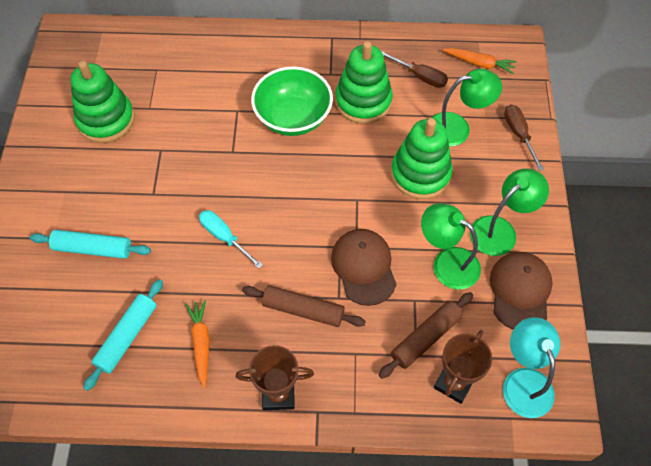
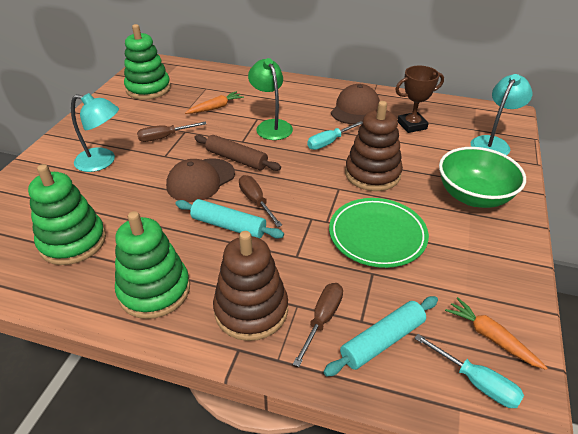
brown rolling pin: 2 -> 1
brown screwdriver: 2 -> 3
brown stacking toy: 0 -> 2
brown trophy: 2 -> 1
green lamp: 3 -> 1
green plate: 0 -> 1
turquoise lamp: 1 -> 2
turquoise screwdriver: 1 -> 2

